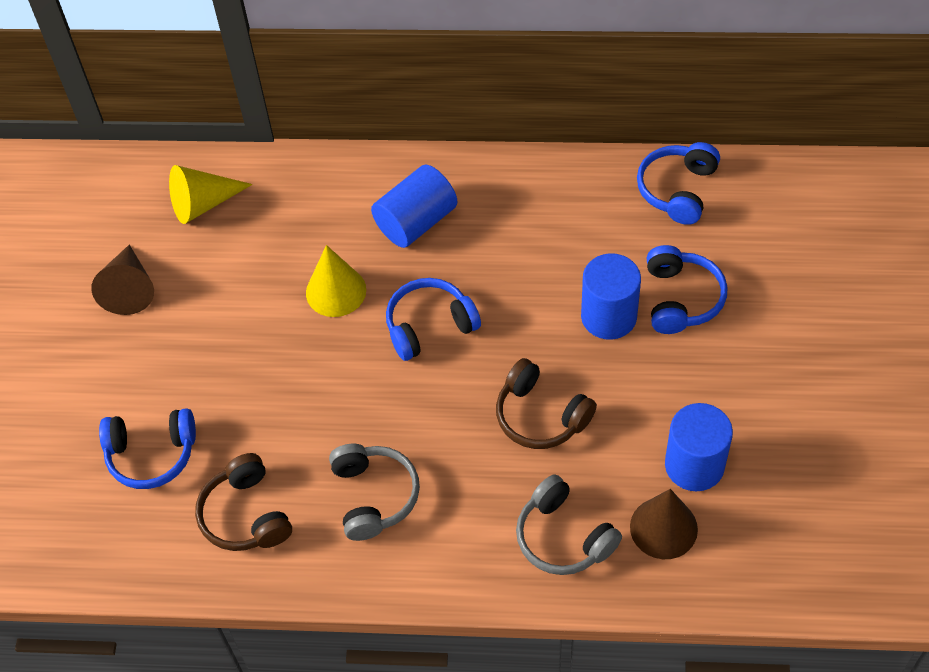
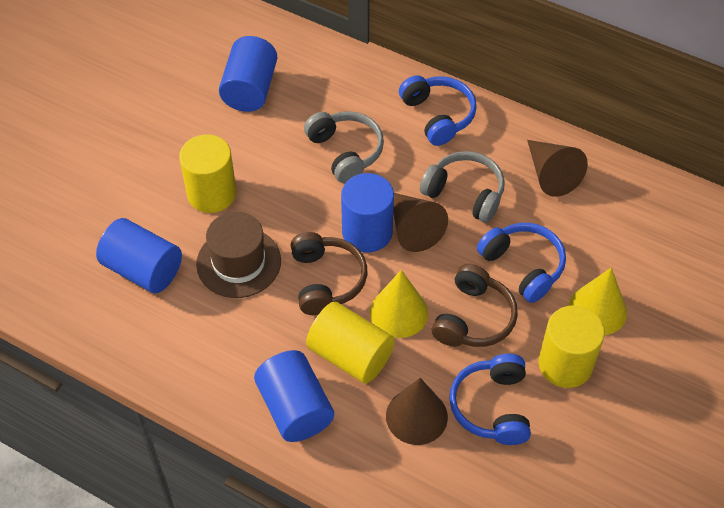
blue cylinder: 3 -> 4
blue headphones: 4 -> 3
brown cone: 2 -> 3
brown hat: 0 -> 1
yellow cylinder: 0 -> 3

